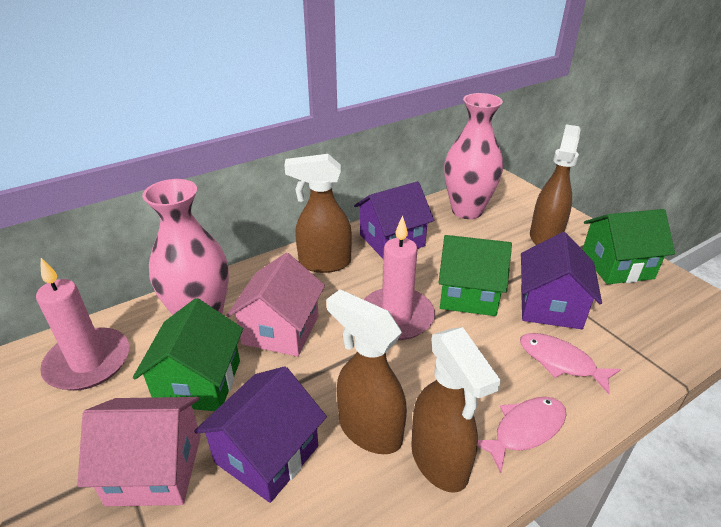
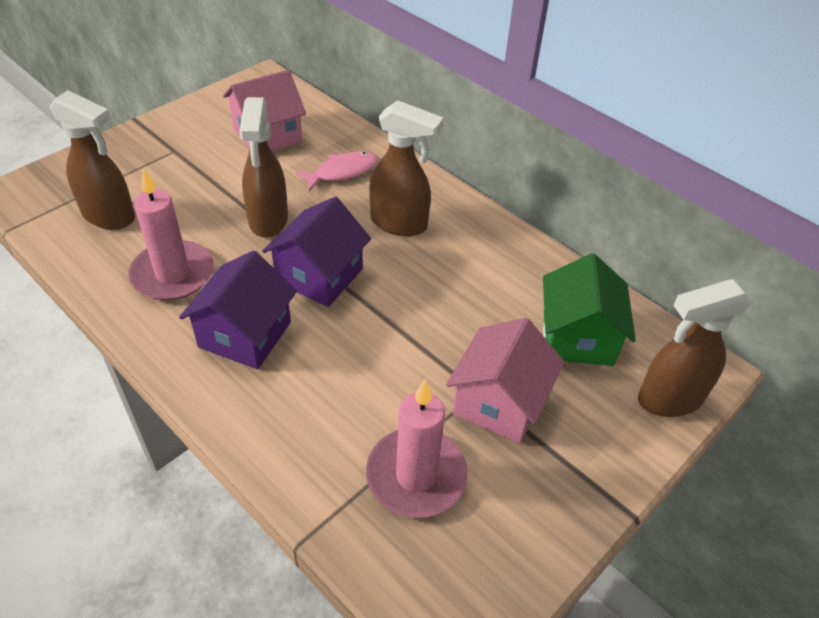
green house: 3 -> 1
pink fish: 2 -> 1
pink vase: 2 -> 0
purple house: 3 -> 2

